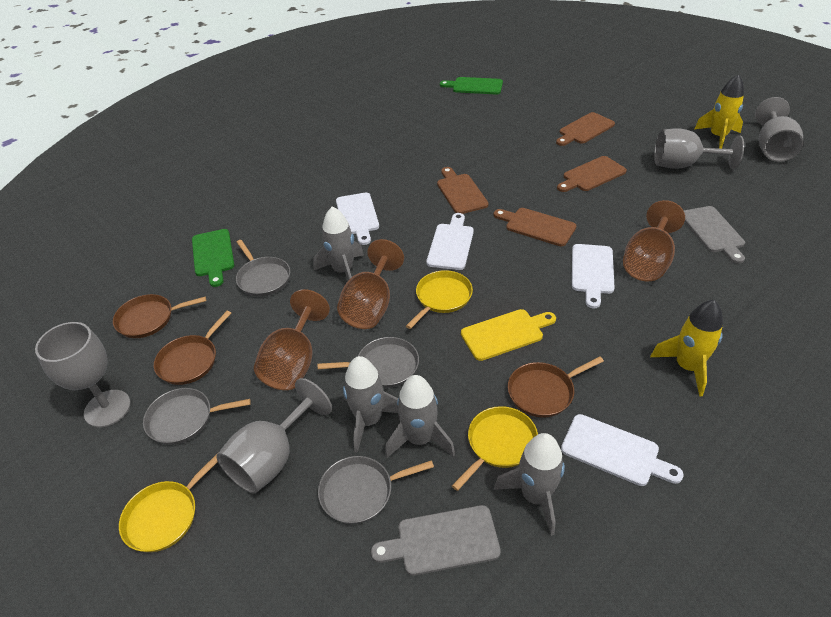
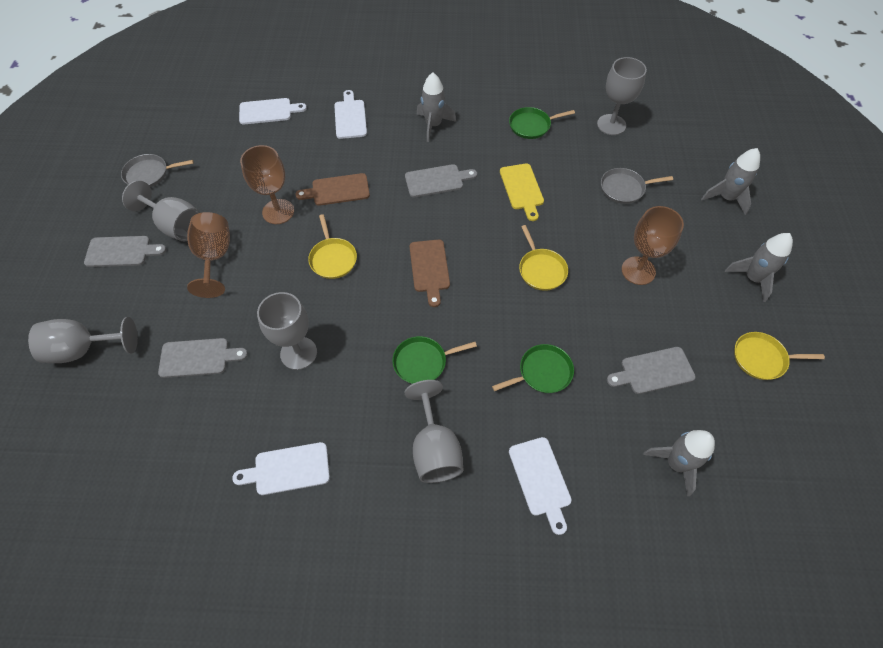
brown cutting board: 4 -> 2
brown pan: 3 -> 0
green cutting board: 2 -> 0
green pan: 0 -> 3
grey cutting board: 2 -> 4
grey goblet: 4 -> 5
grey pan: 4 -> 2
yellow rocket: 2 -> 0

